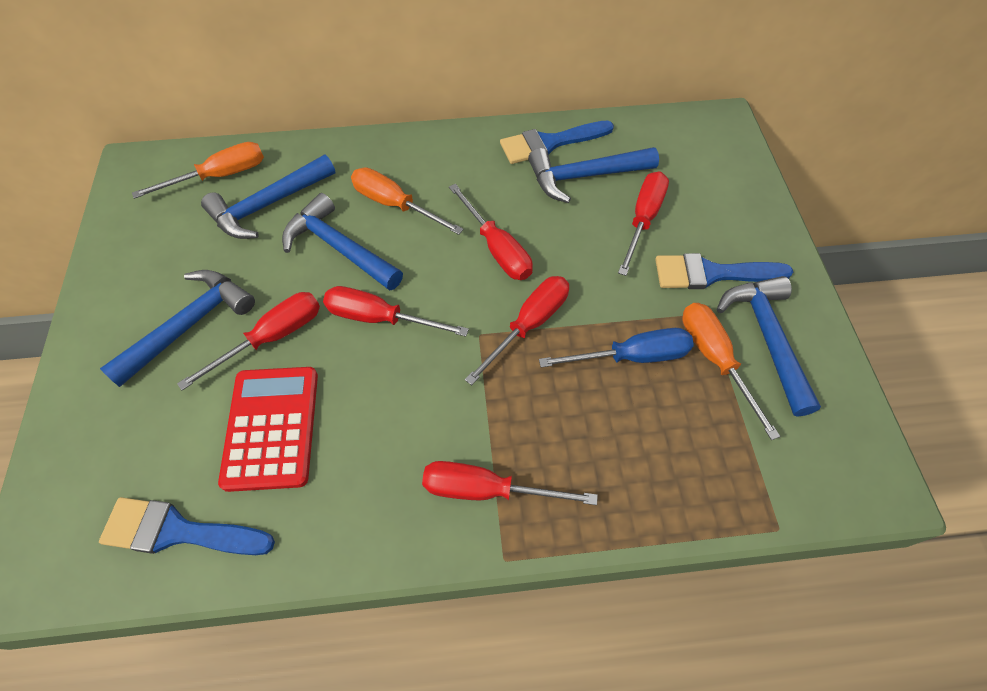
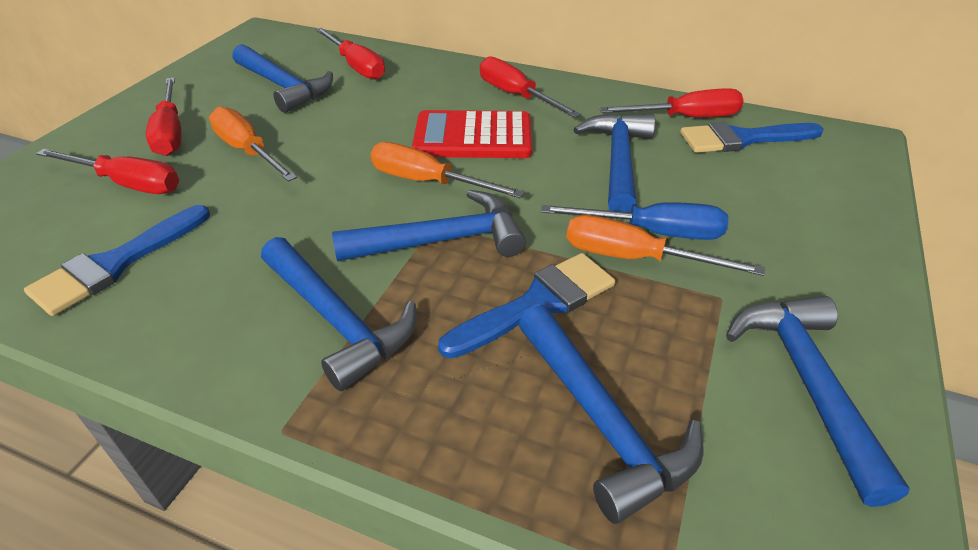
blue hammer: 5 -> 6
red screwdriver: 6 -> 5

